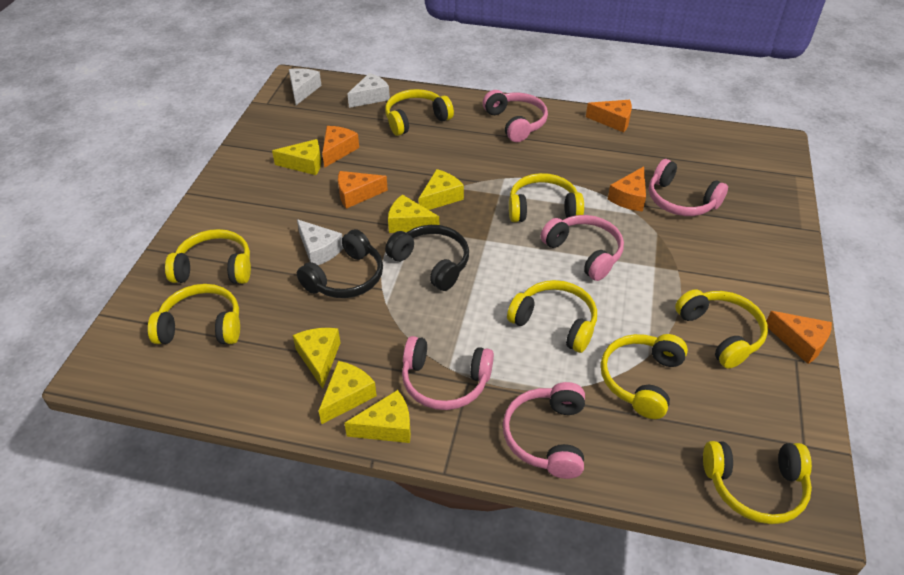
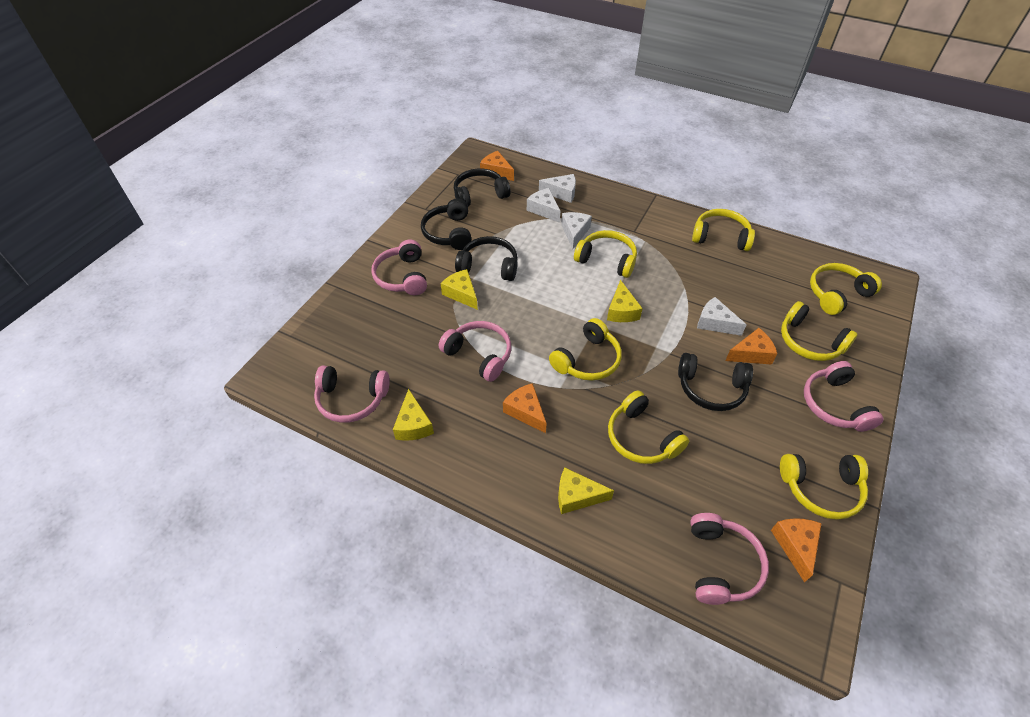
black headphones: 2 -> 4
orange cheese: 5 -> 4
white cheese: 3 -> 4
yellow cheese: 6 -> 4
yellow headphones: 8 -> 7

